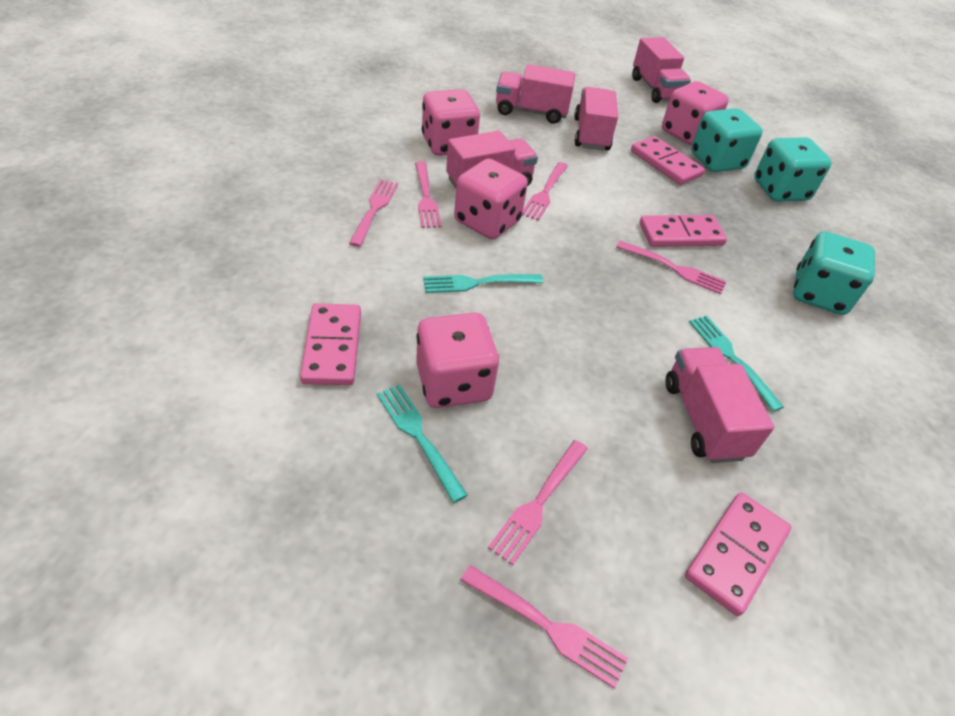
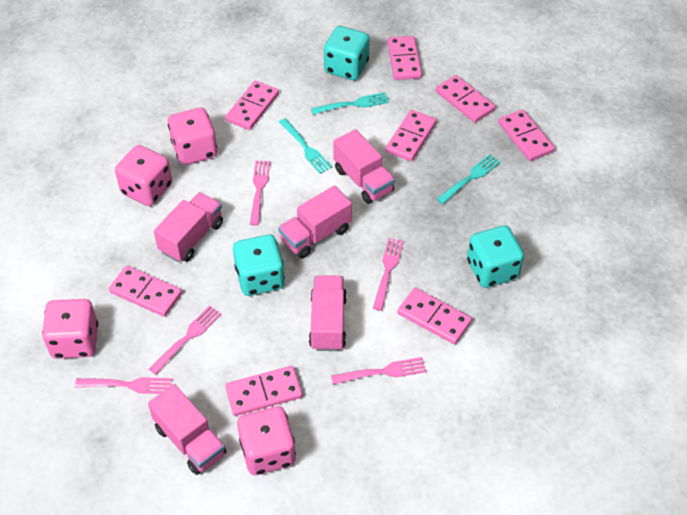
pink domino: 4 -> 8
pink fork: 6 -> 5

